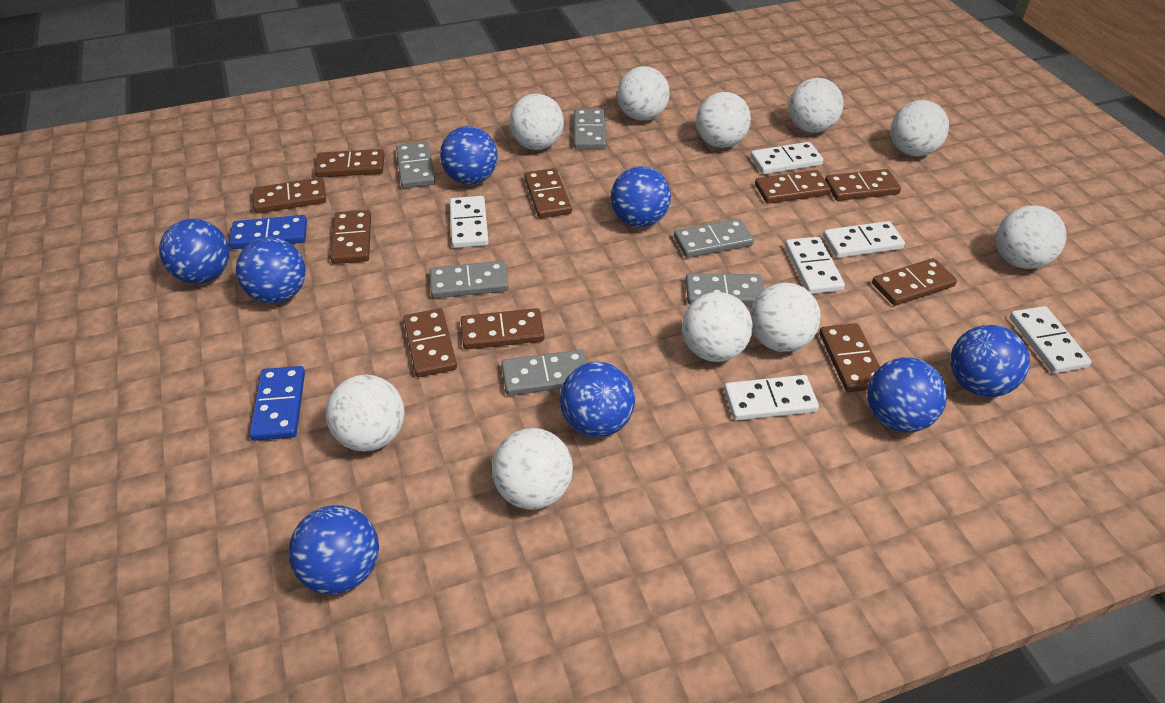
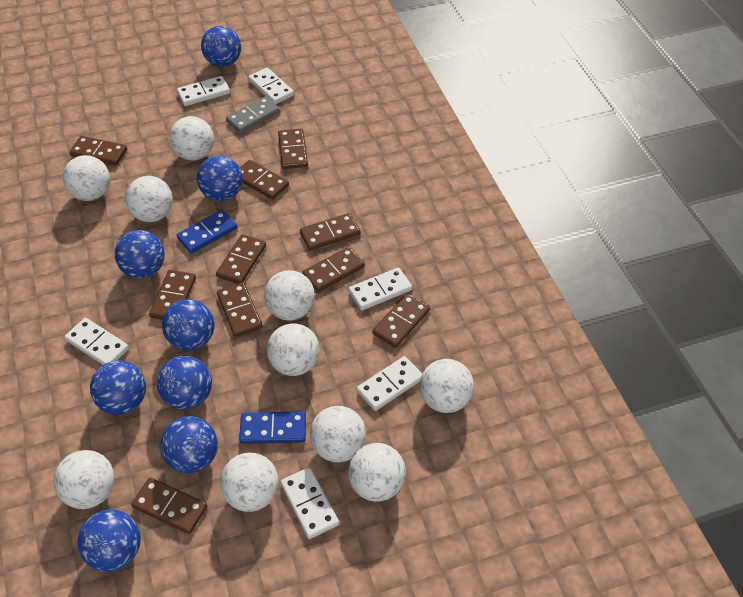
grey domino: 6 -> 1

